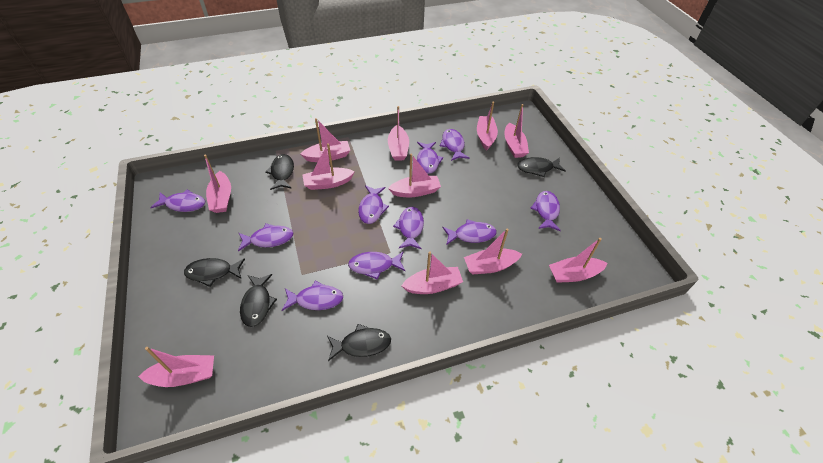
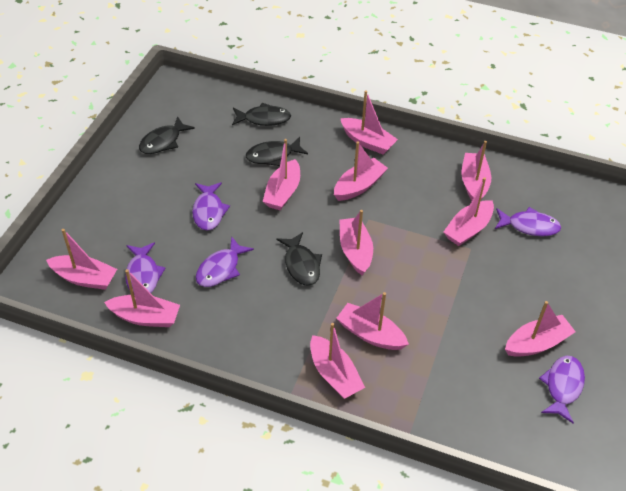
black fish: 5 -> 4
purple fish: 10 -> 5

